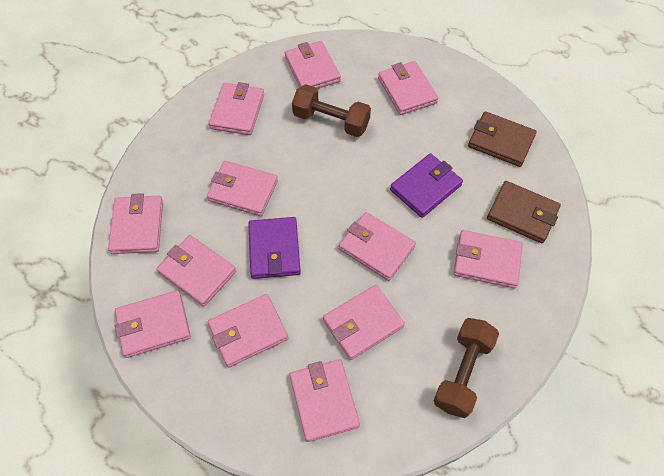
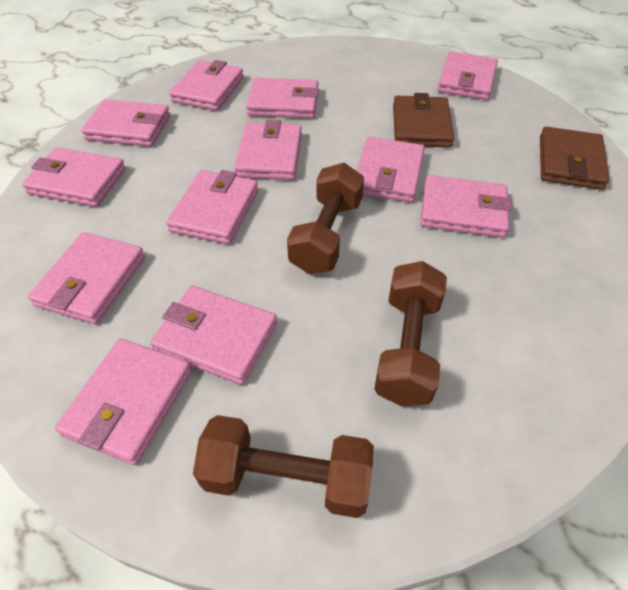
brown dumbbell: 2 -> 3
purple wallet: 2 -> 0

